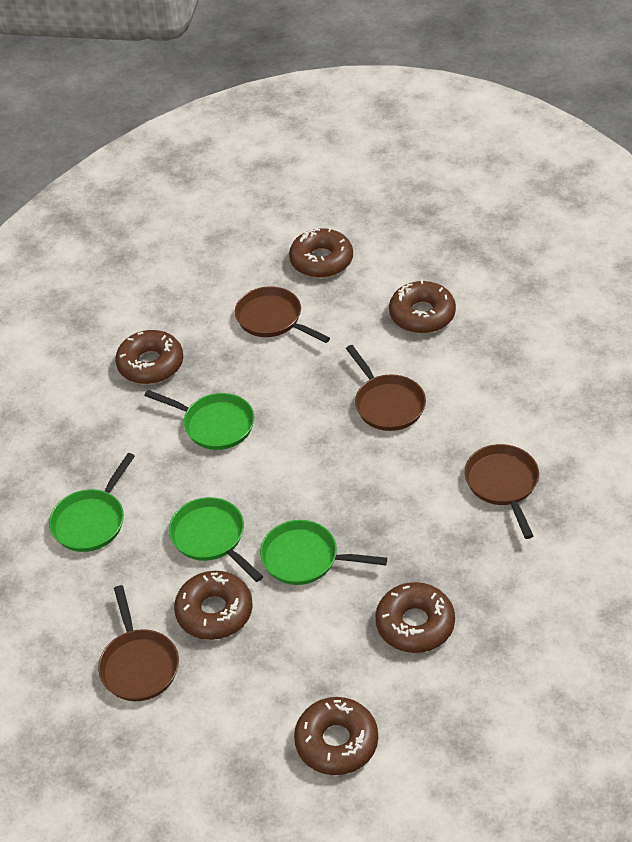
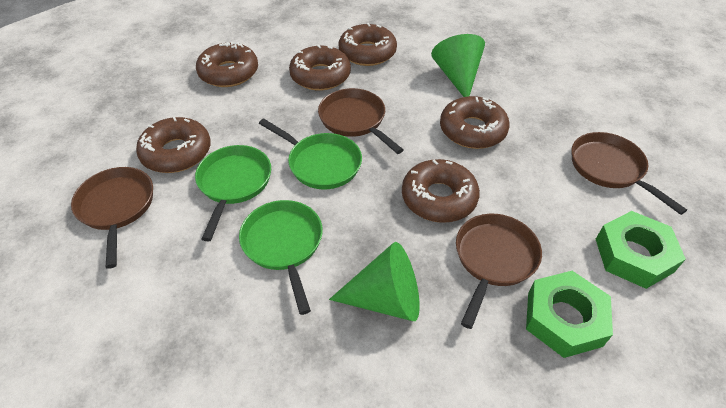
green cone: 0 -> 2
green nut: 0 -> 2
green pan: 4 -> 3

